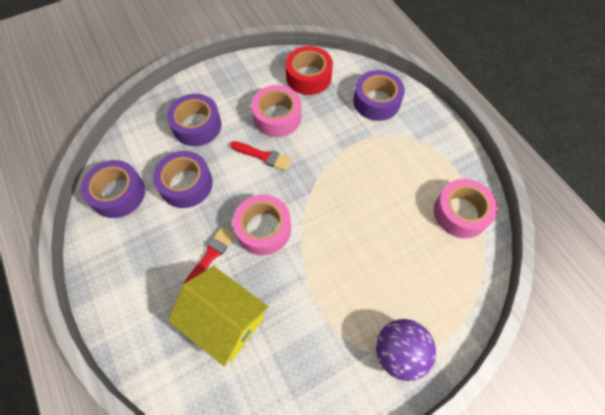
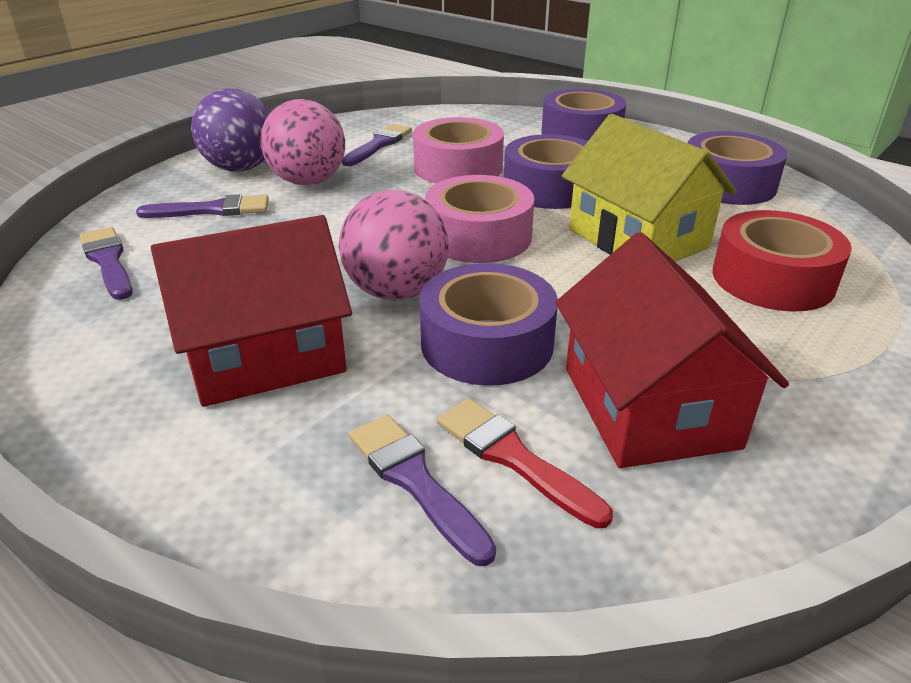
pink ball: 0 -> 2
pink tape: 3 -> 2
purple brush: 0 -> 4
red brush: 2 -> 1
red house: 0 -> 2

